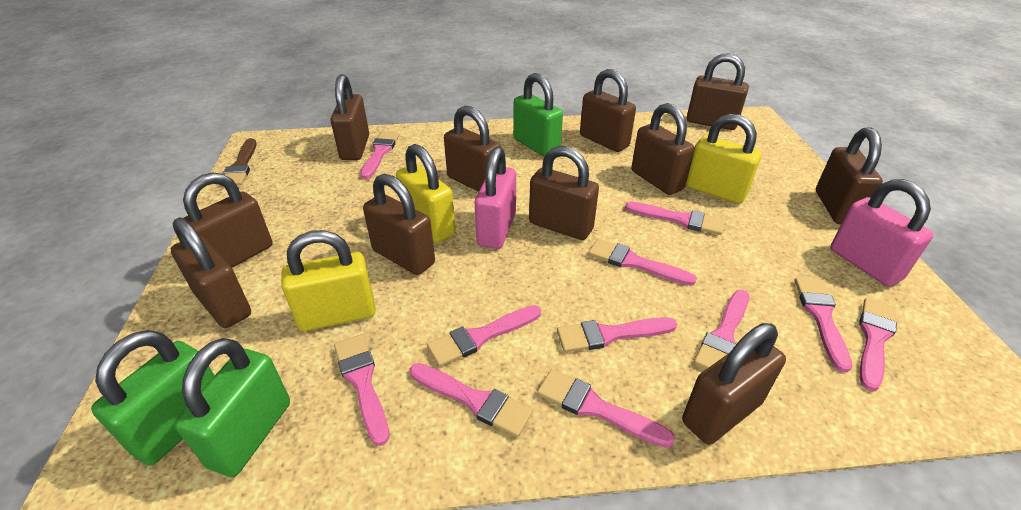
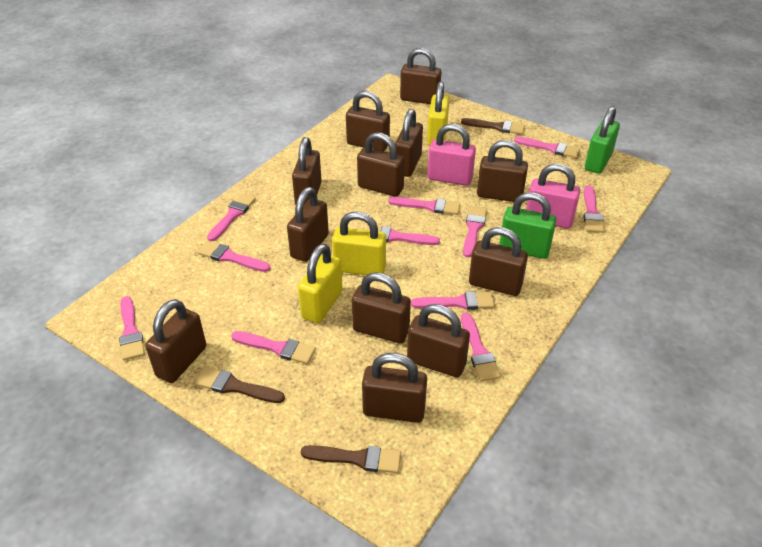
brown brush: 1 -> 3
brown padlock: 11 -> 12
green padlock: 3 -> 2

